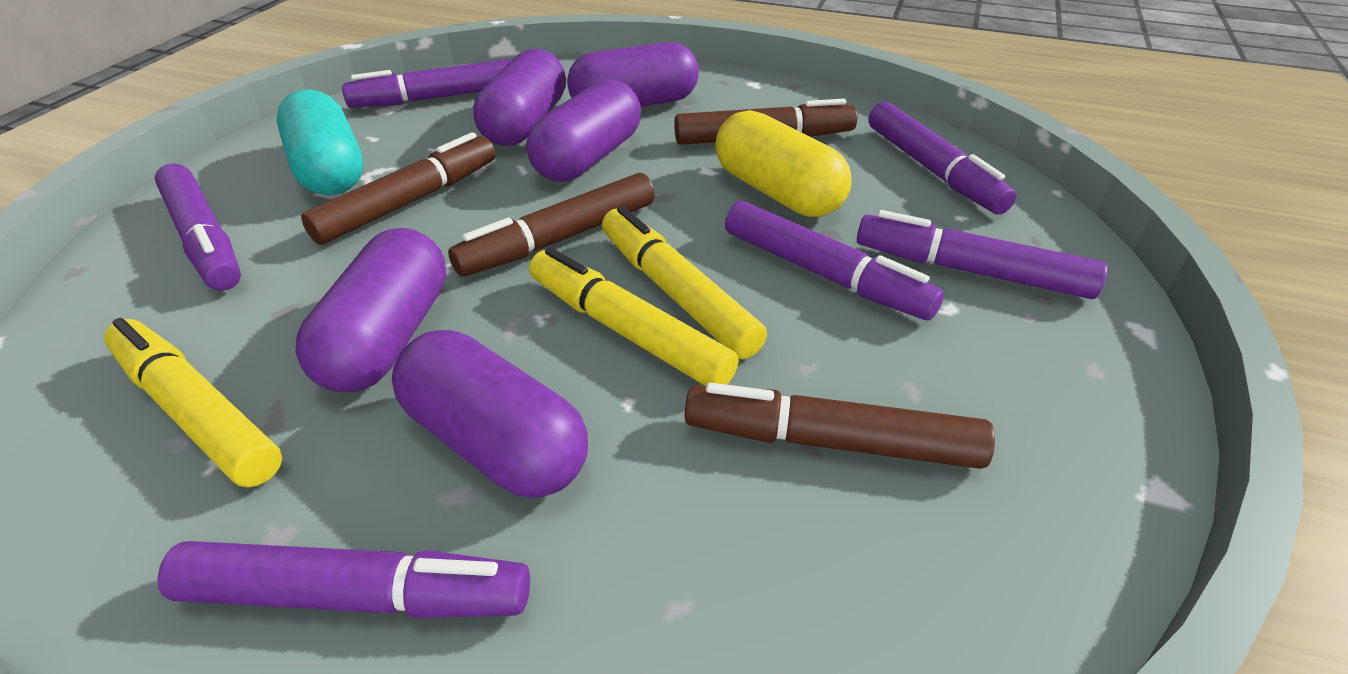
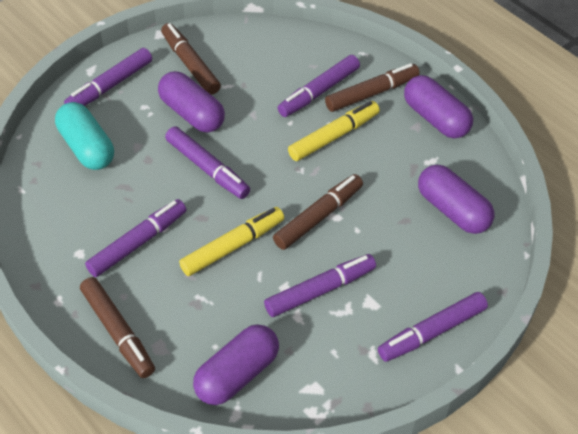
purple capsule: 5 -> 4
yellow capsule: 1 -> 0
yellow marker: 3 -> 2

